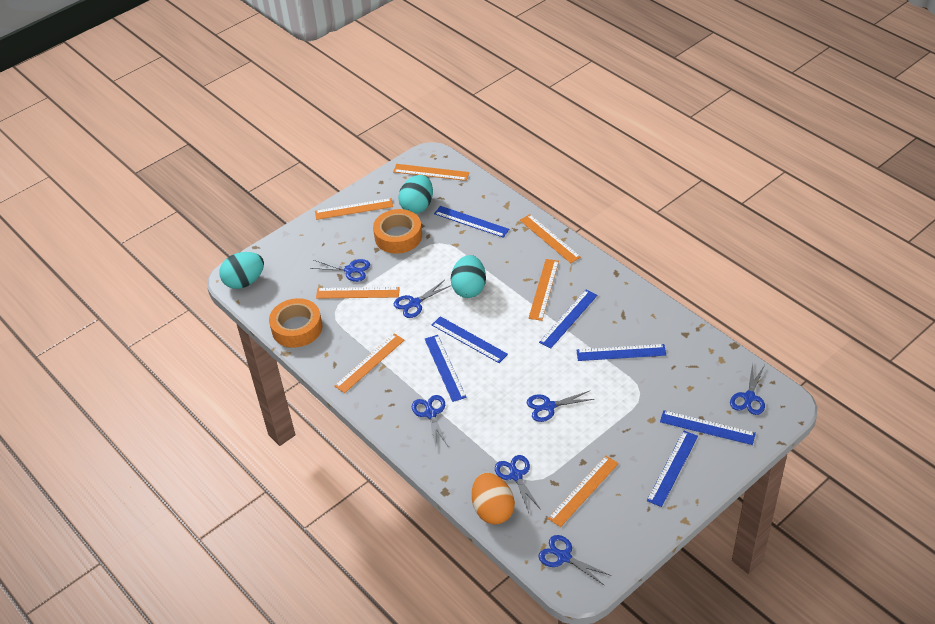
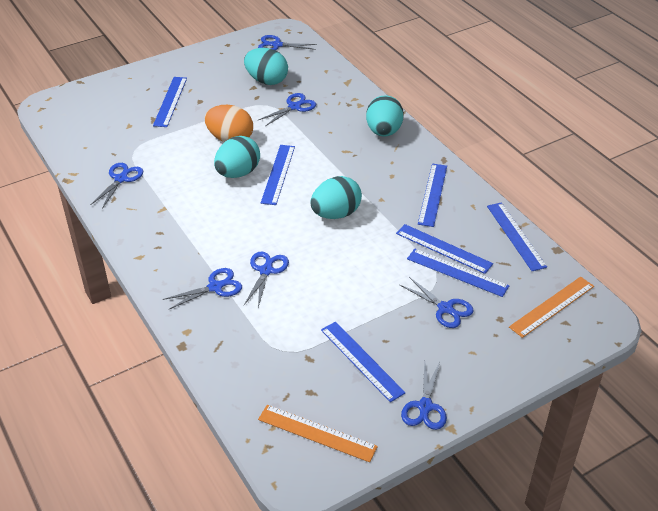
orange ruler: 7 -> 2
orange tape: 2 -> 0
turquoise egg: 3 -> 4

